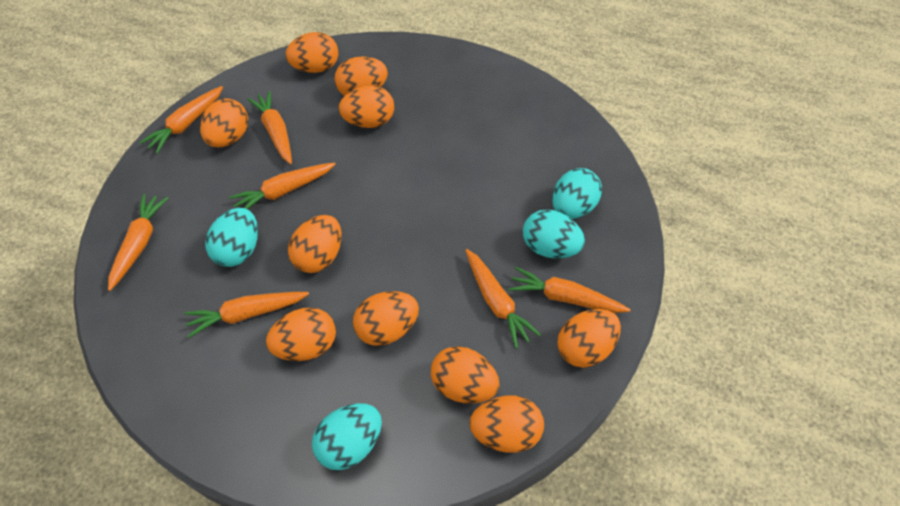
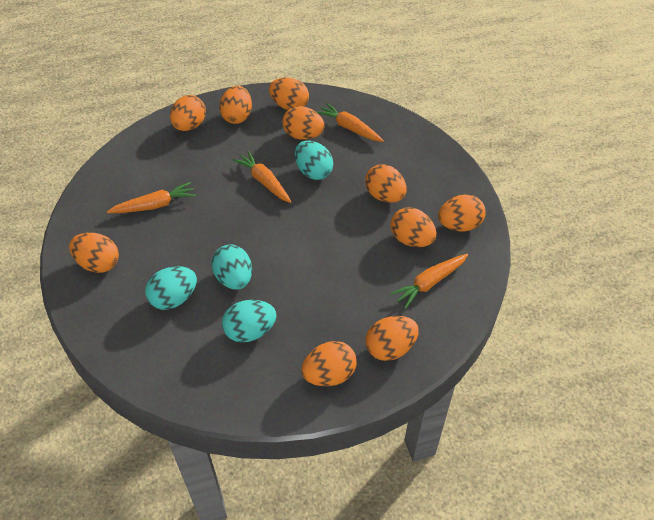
orange carrot: 7 -> 4

